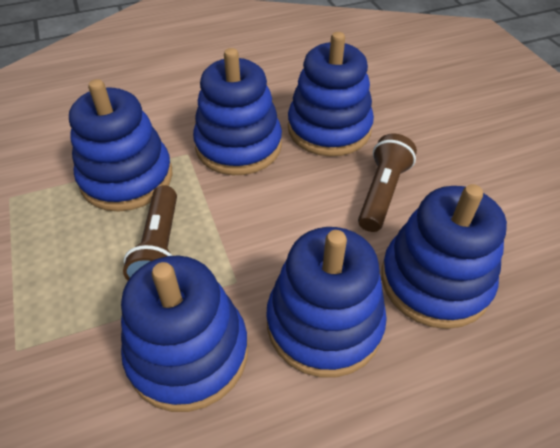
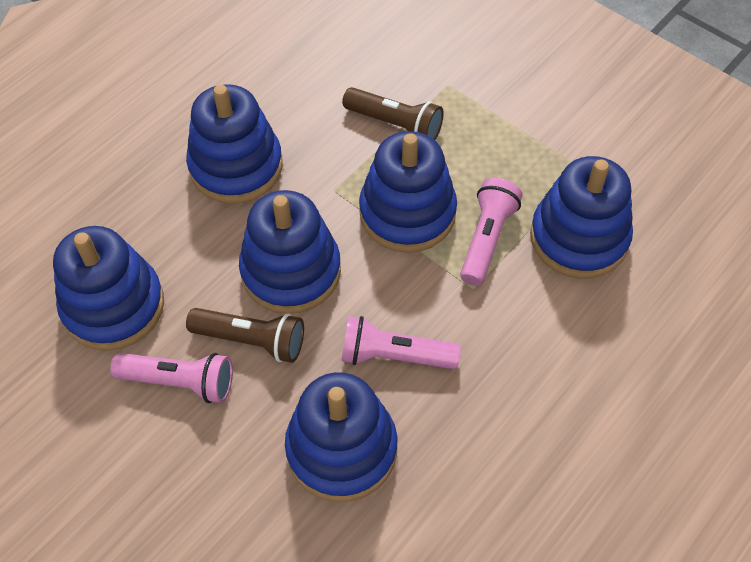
pink flashlight: 0 -> 3

